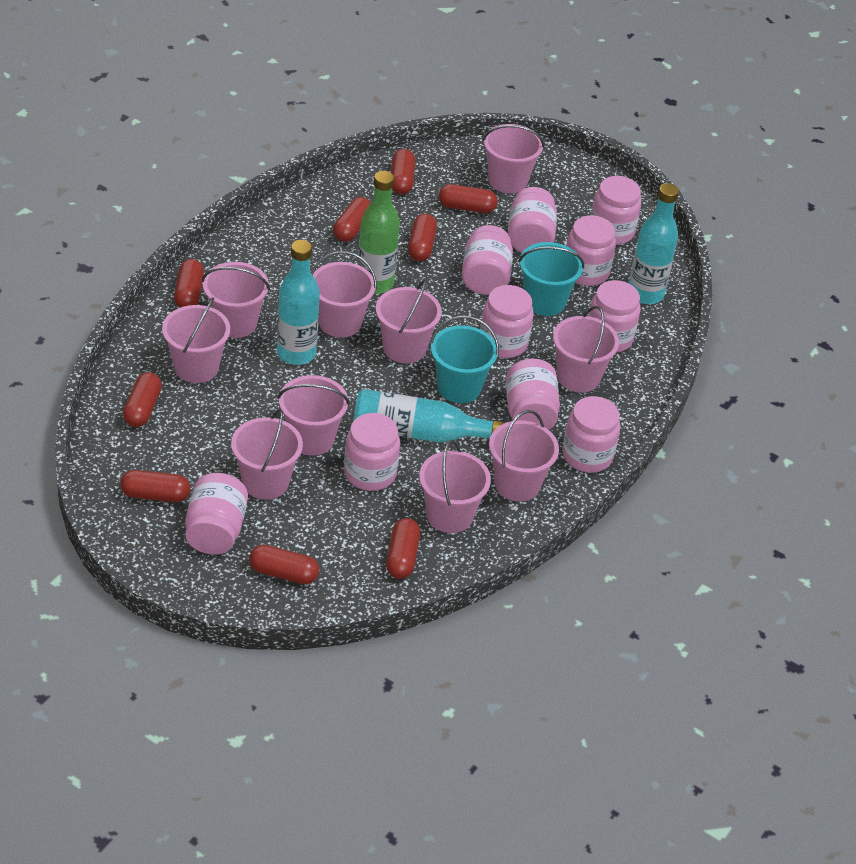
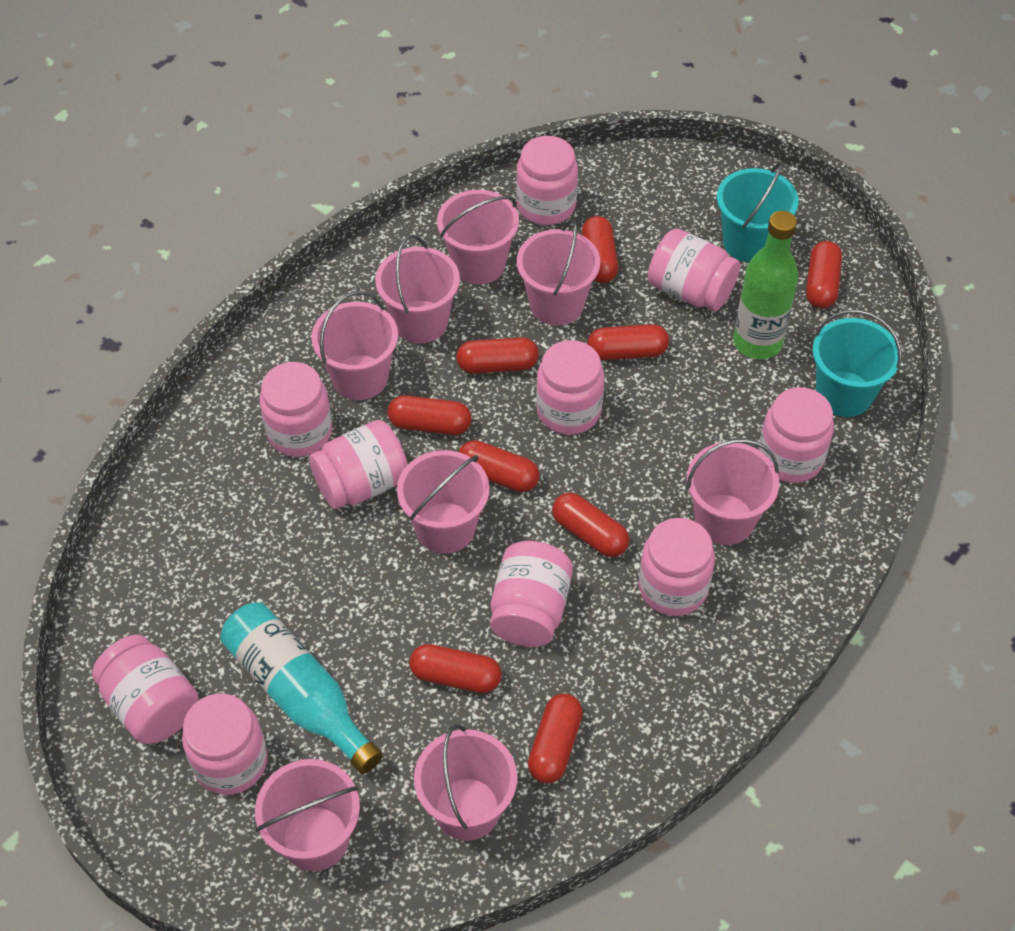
pink bucket: 10 -> 8
turquoise bottle: 3 -> 1

